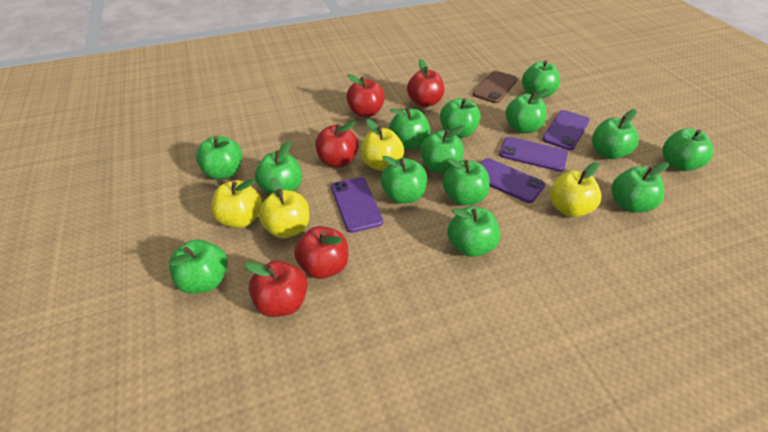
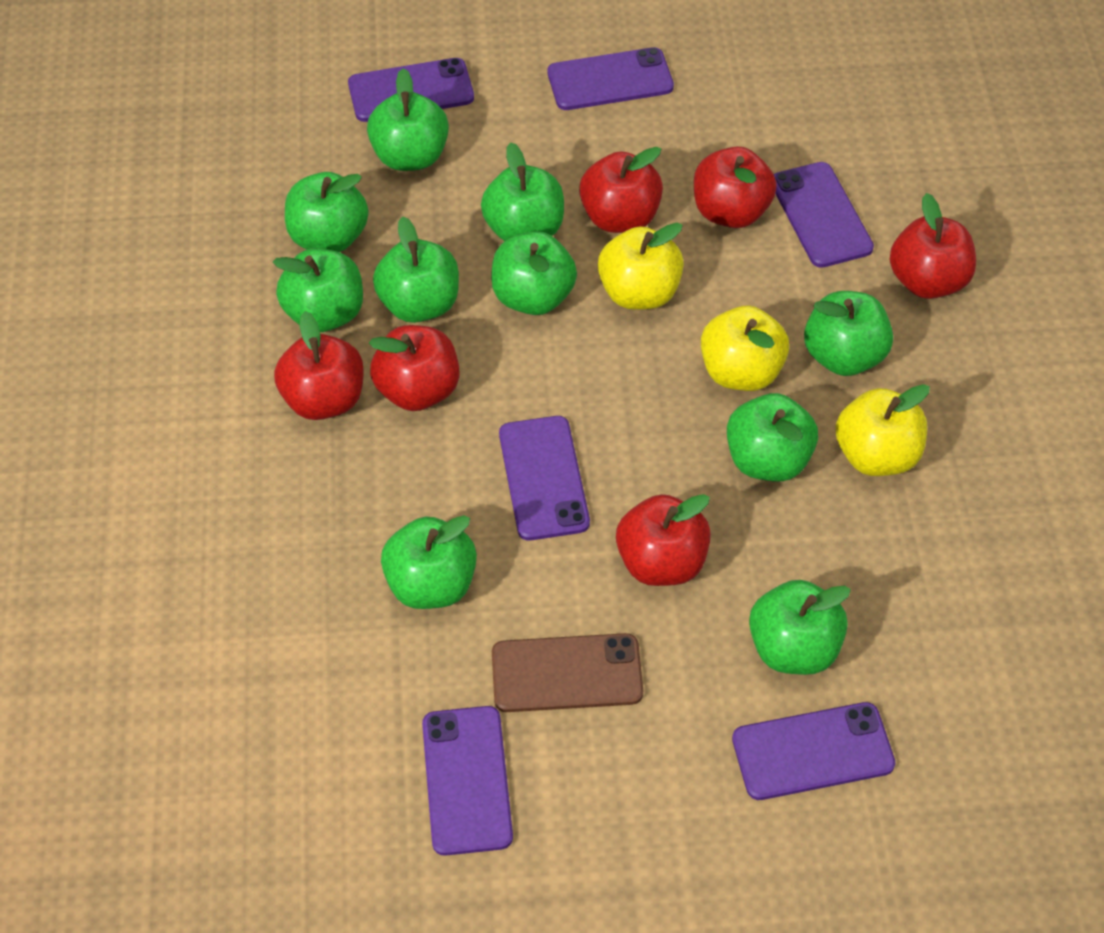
green apple: 14 -> 10
purple phone: 4 -> 6
red apple: 5 -> 6
yellow apple: 4 -> 3

